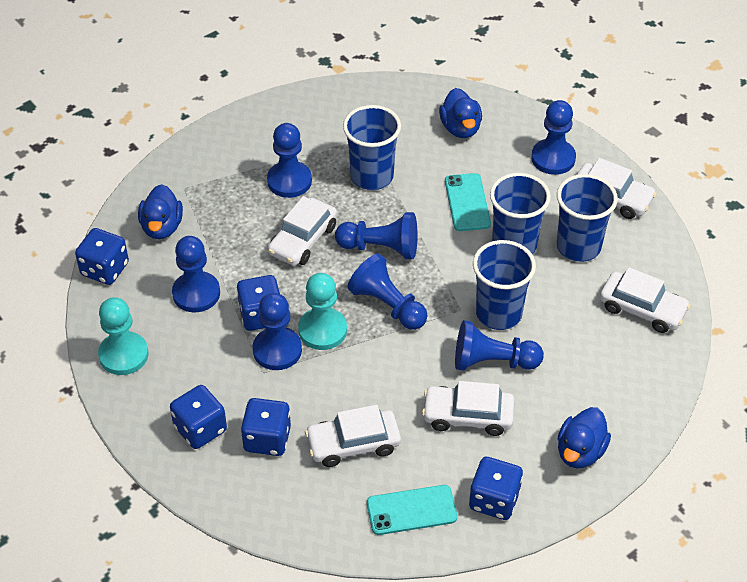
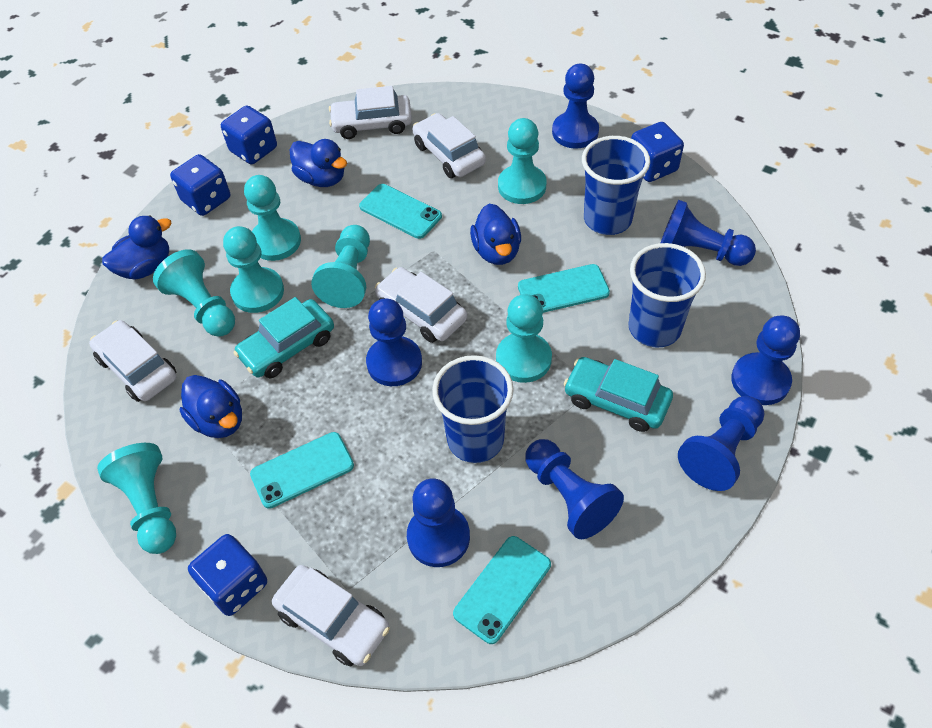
blue cup: 4 -> 3
blue dice: 5 -> 4
blue duck: 3 -> 4
turquoise car: 0 -> 2
turquoise pawn: 2 -> 7
turquoise phone: 2 -> 4

